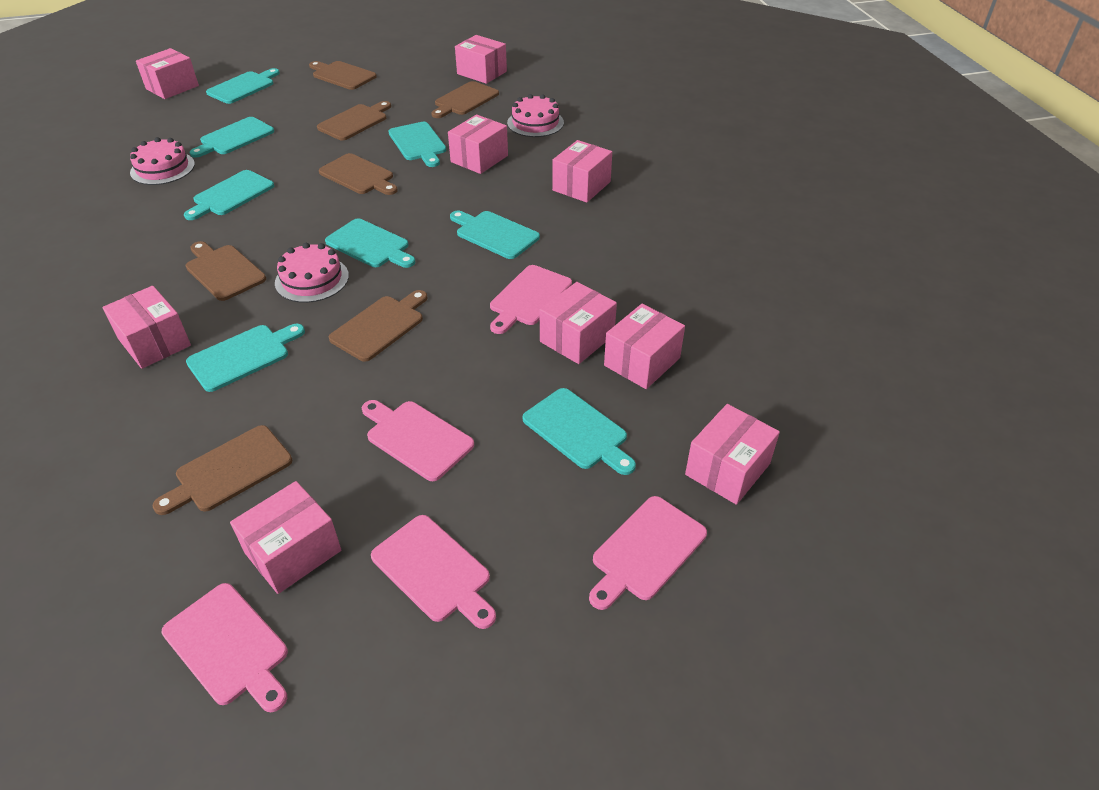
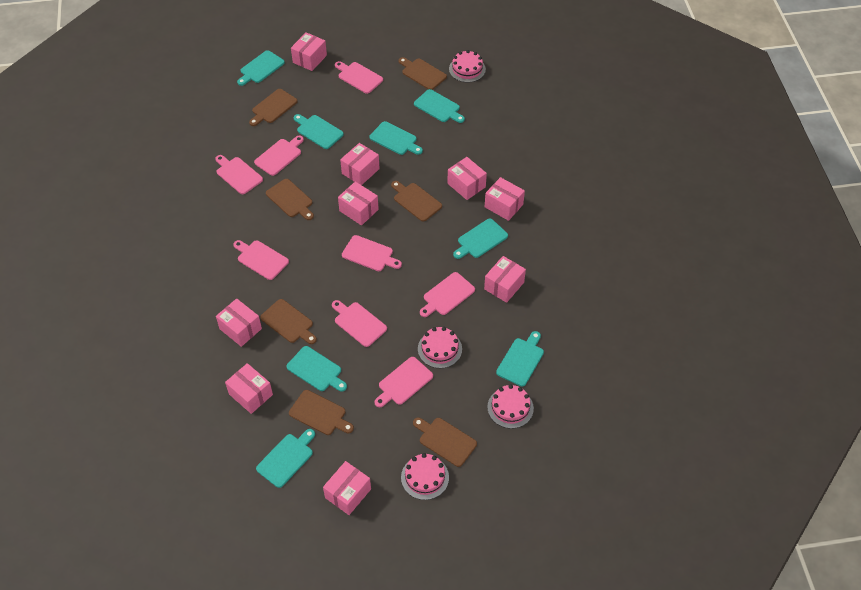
pink cake: 3 -> 4
pink cutting board: 5 -> 8

